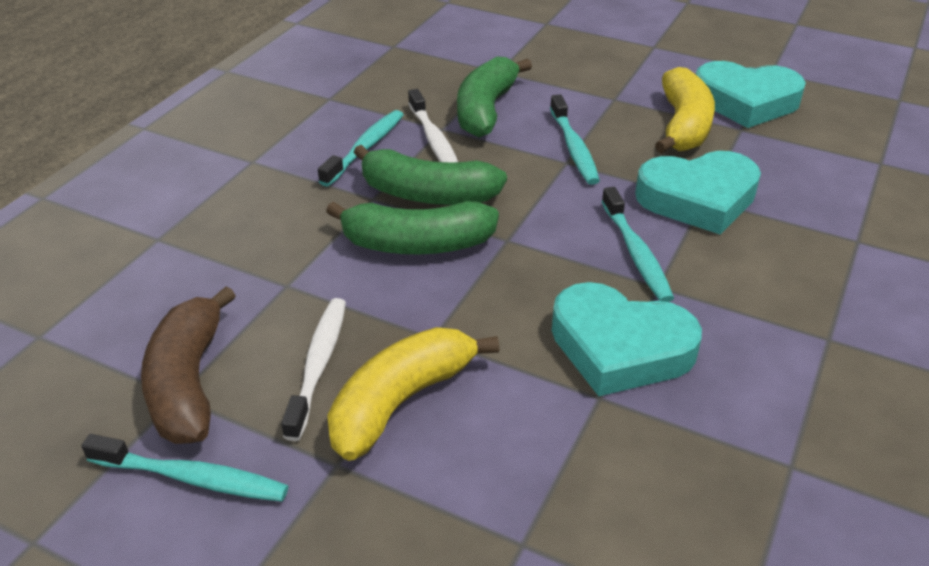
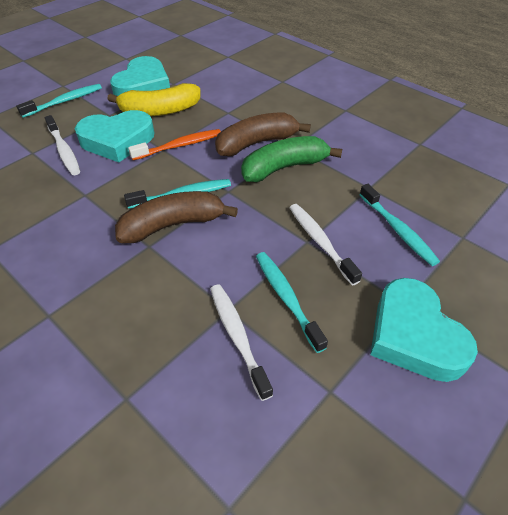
brown banana: 1 -> 2
green banana: 3 -> 1
orange toothbrush: 0 -> 1
white toothbrush: 2 -> 3
yellow banana: 2 -> 1

